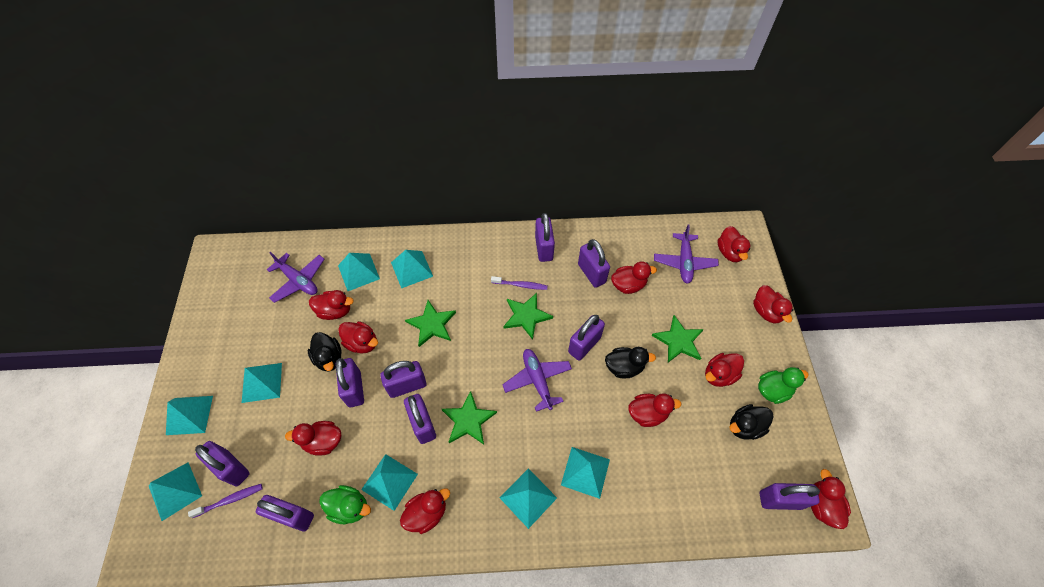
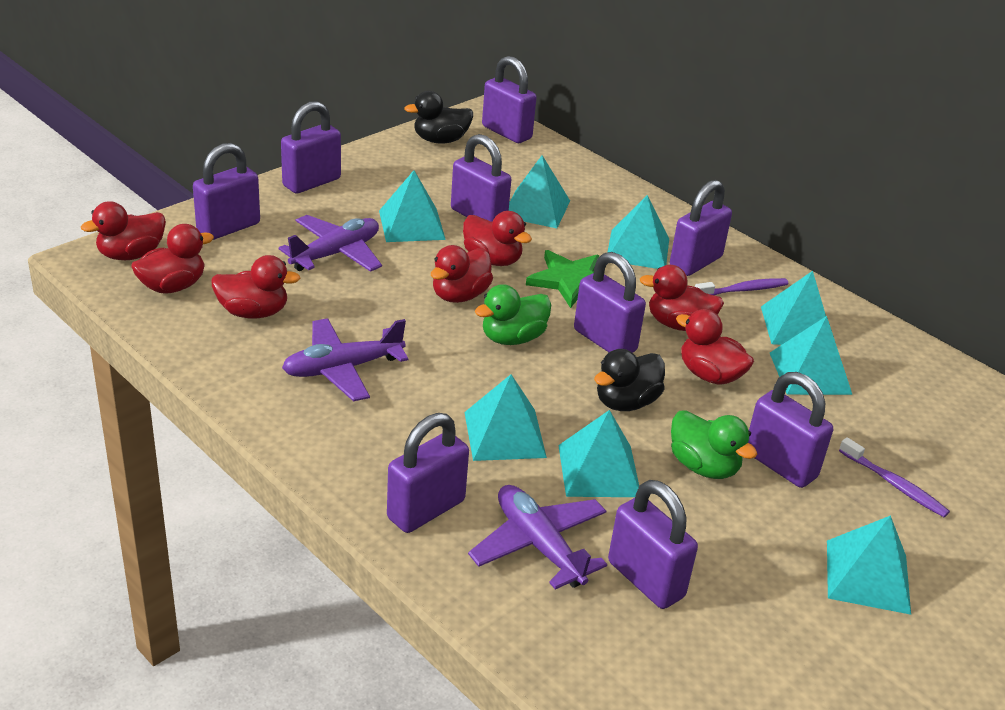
black duck: 3 -> 2
green star: 4 -> 1
red duck: 10 -> 7

